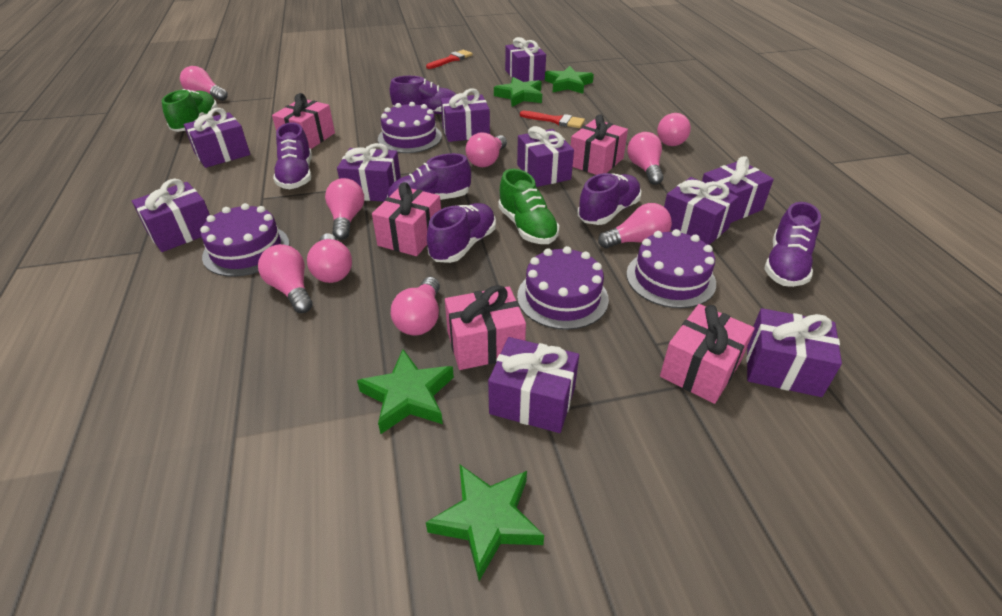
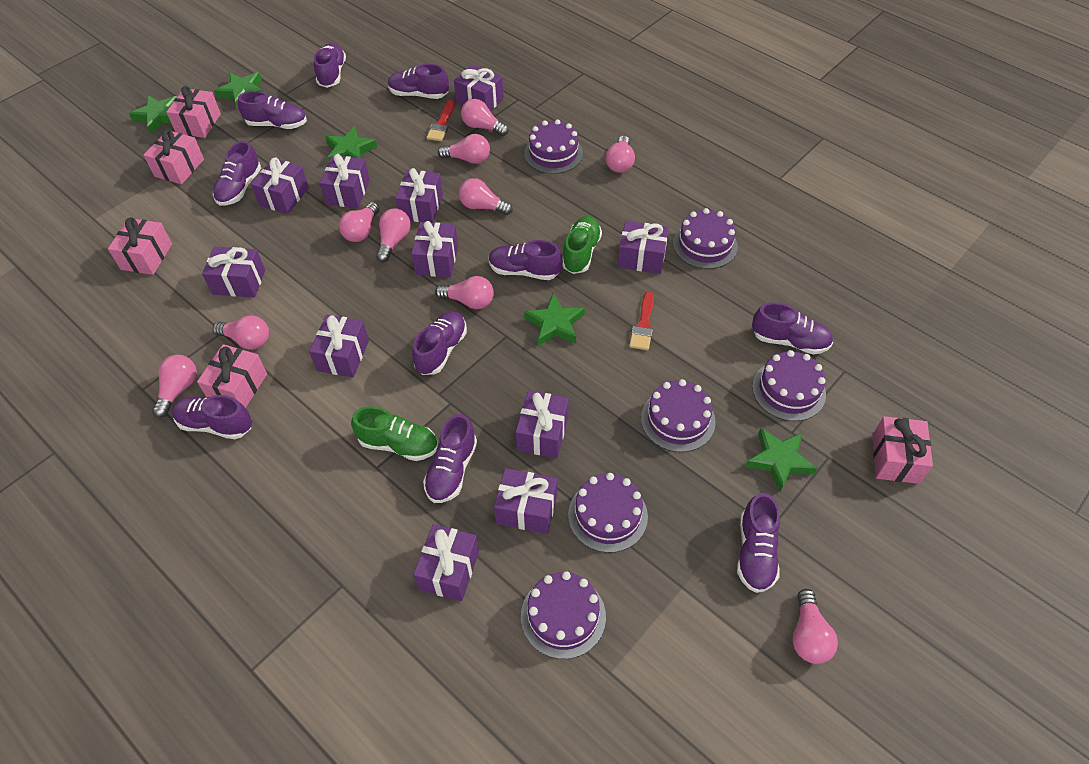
green star: 4 -> 5
pink light bulb: 9 -> 10
purple cake: 4 -> 6
purple gift: 10 -> 11
purple shoe: 6 -> 10

